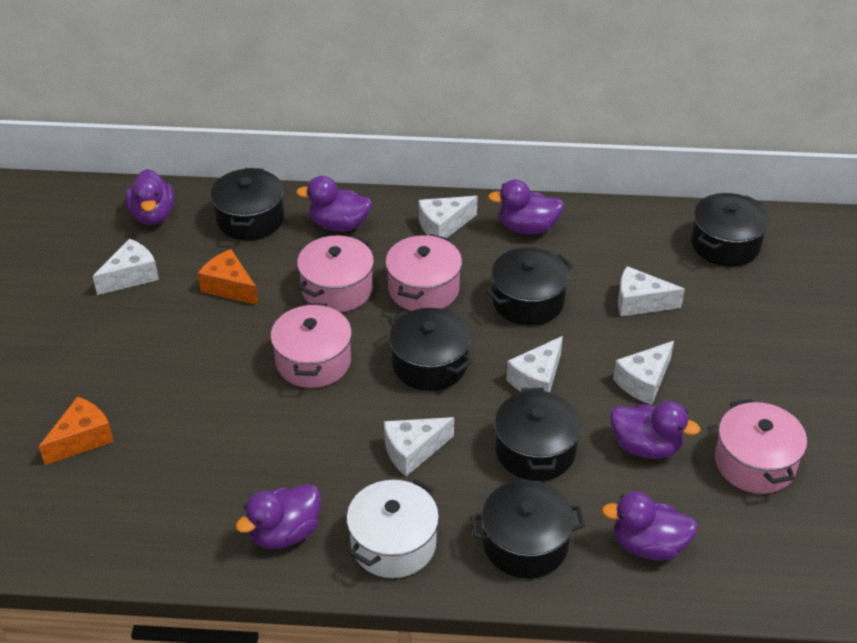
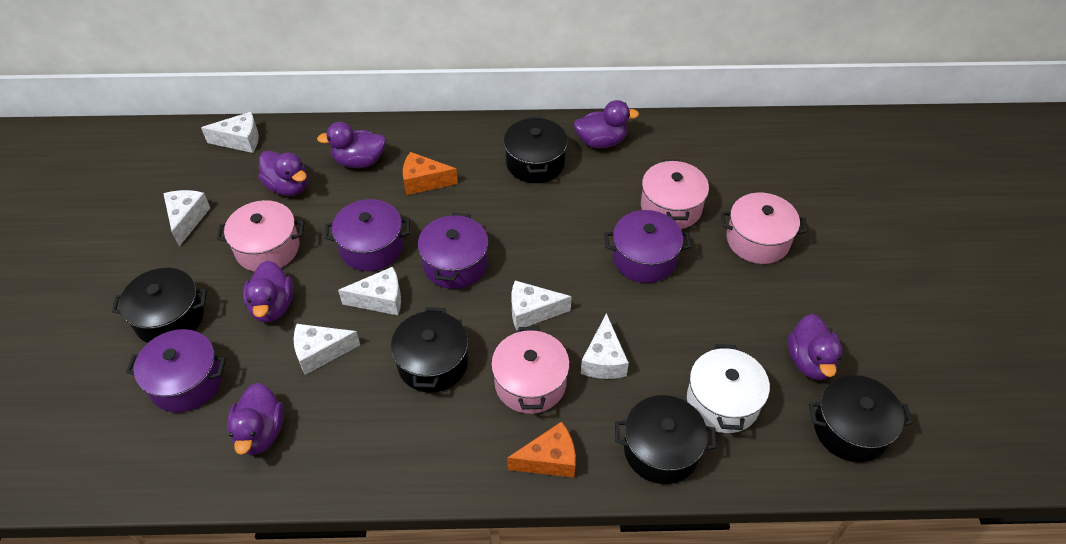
black pot: 6 -> 5
purple pot: 0 -> 4

